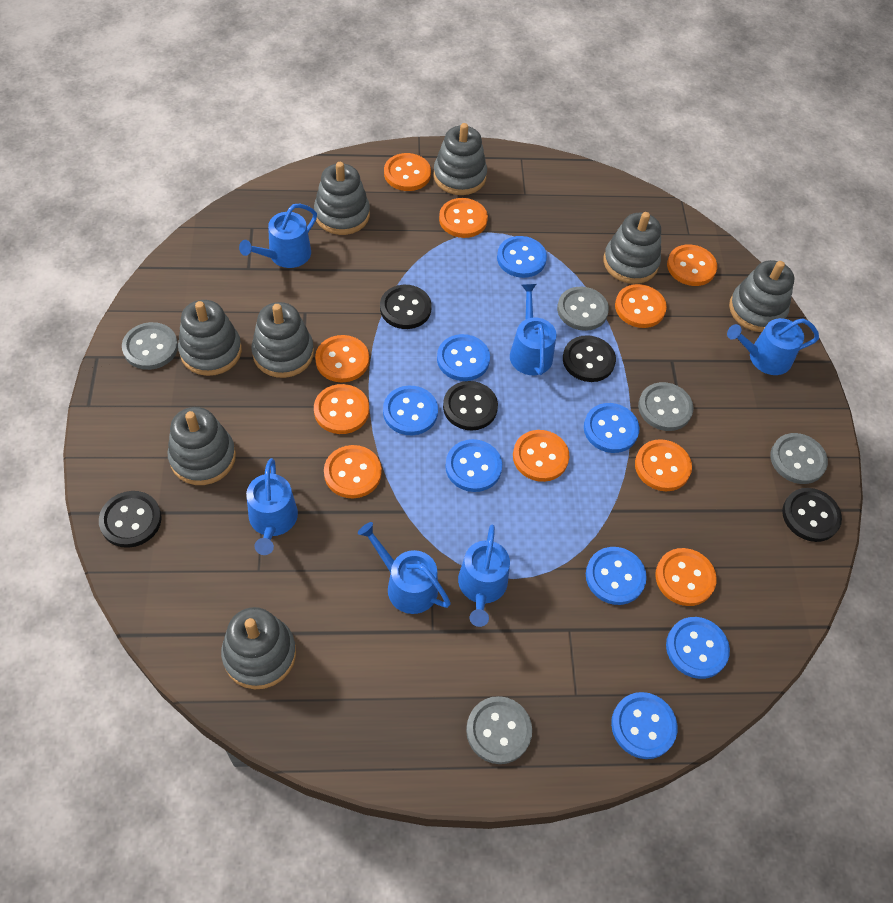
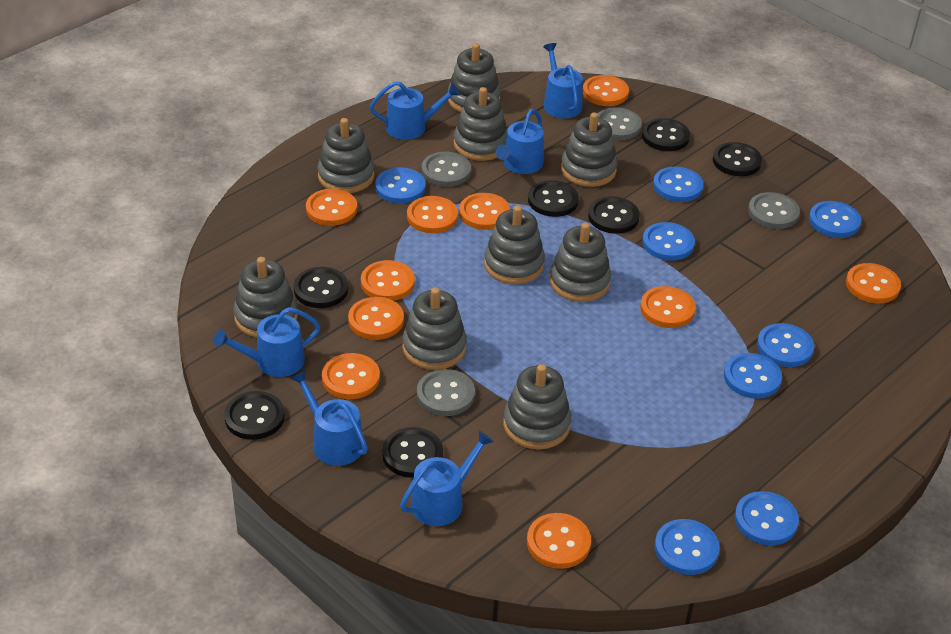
black button: 5 -> 7
grey button: 5 -> 4
grey stacking toy: 8 -> 9

